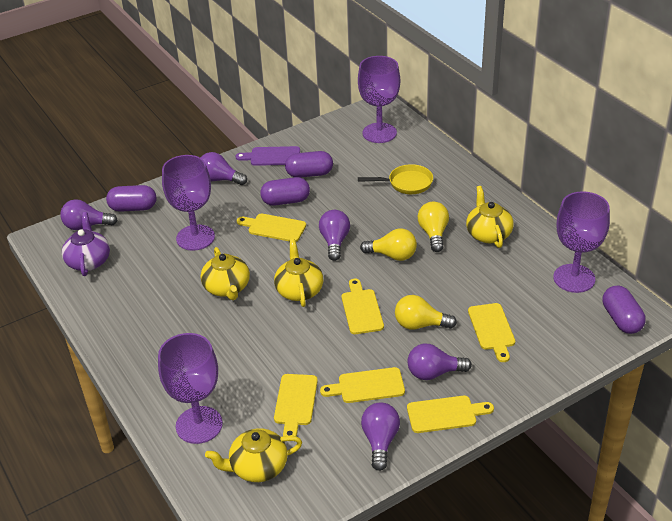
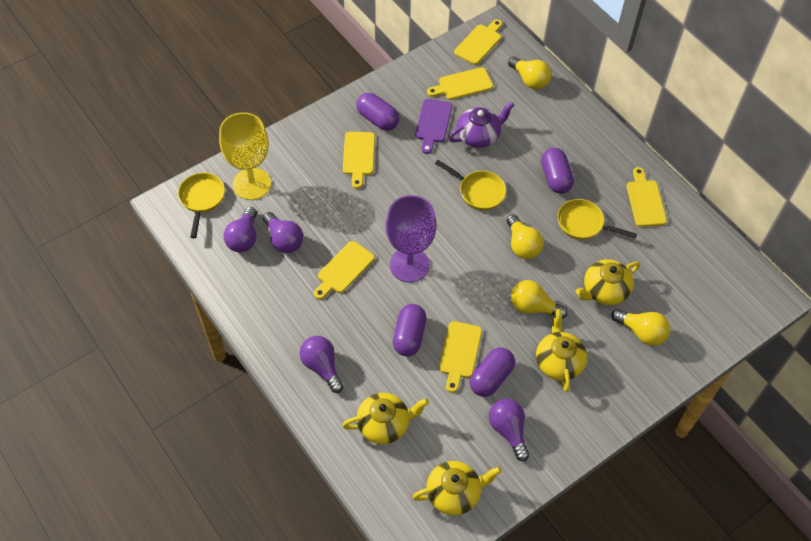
purple goblet: 4 -> 1
purple light bulb: 5 -> 4
yellow goblet: 0 -> 1
yellow light bulb: 3 -> 4
yellow pan: 1 -> 3

